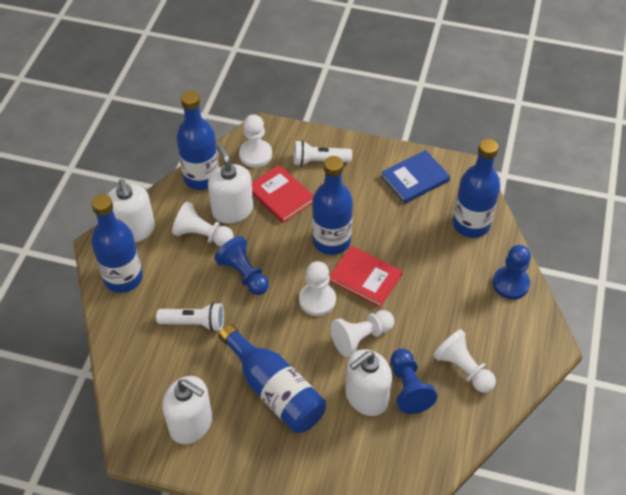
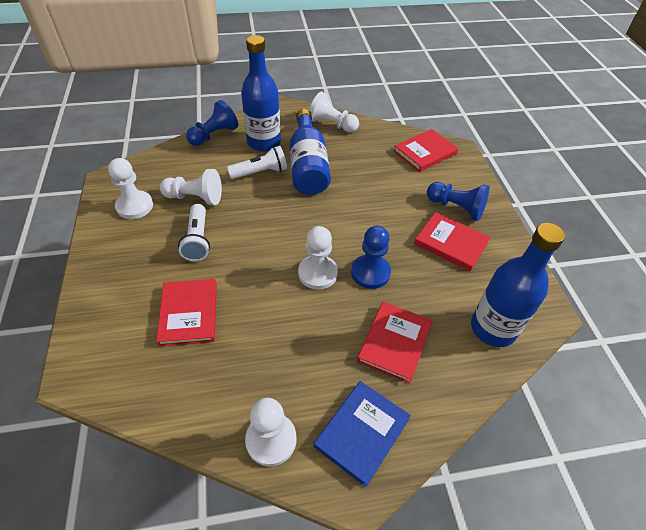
blue bottle: 5 -> 3
red book: 2 -> 4
white soap dispenser: 4 -> 0

